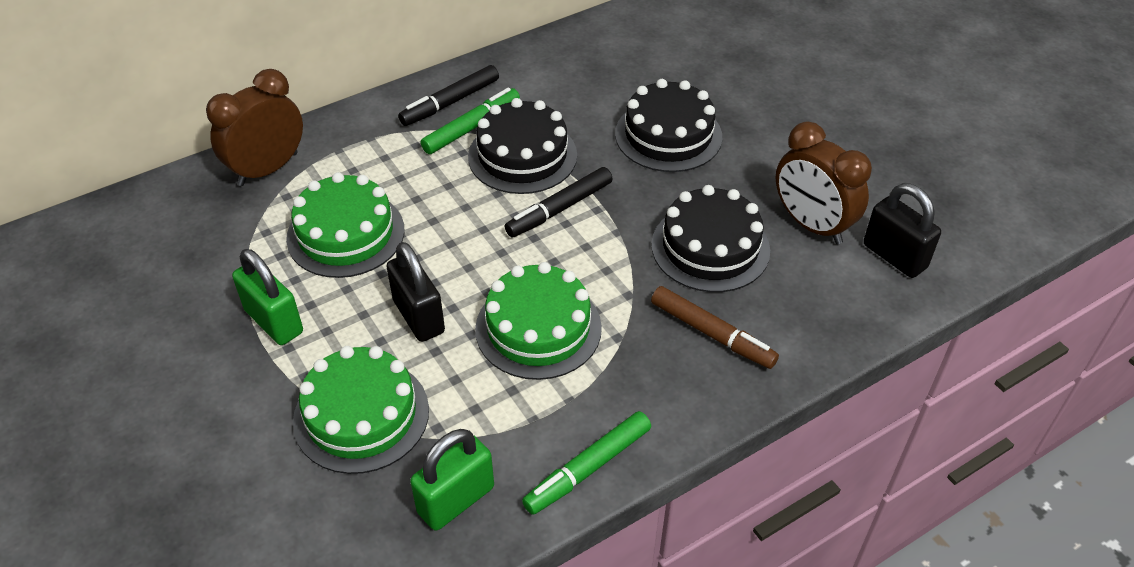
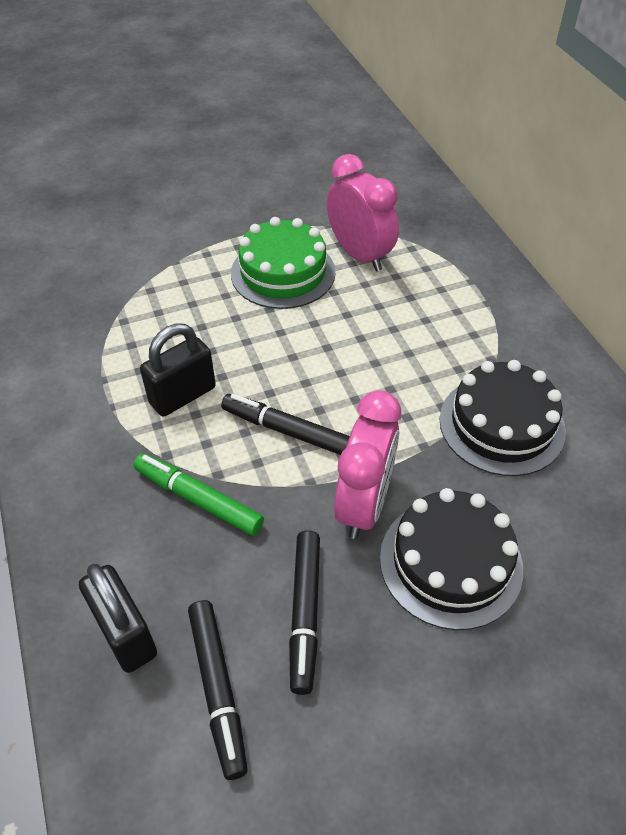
black cake: 3 -> 2
black marker: 2 -> 3
brown clock: 2 -> 0
brown marker: 1 -> 0
green cake: 3 -> 1
green marker: 2 -> 1
green padlock: 2 -> 0
pink clock: 0 -> 2

